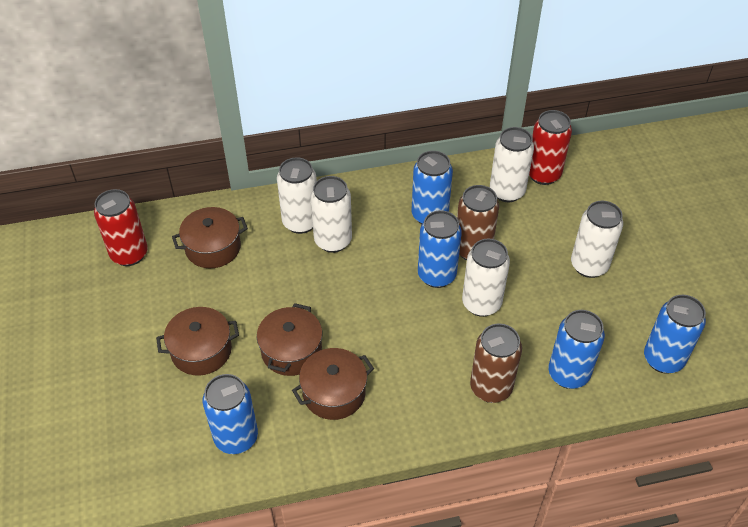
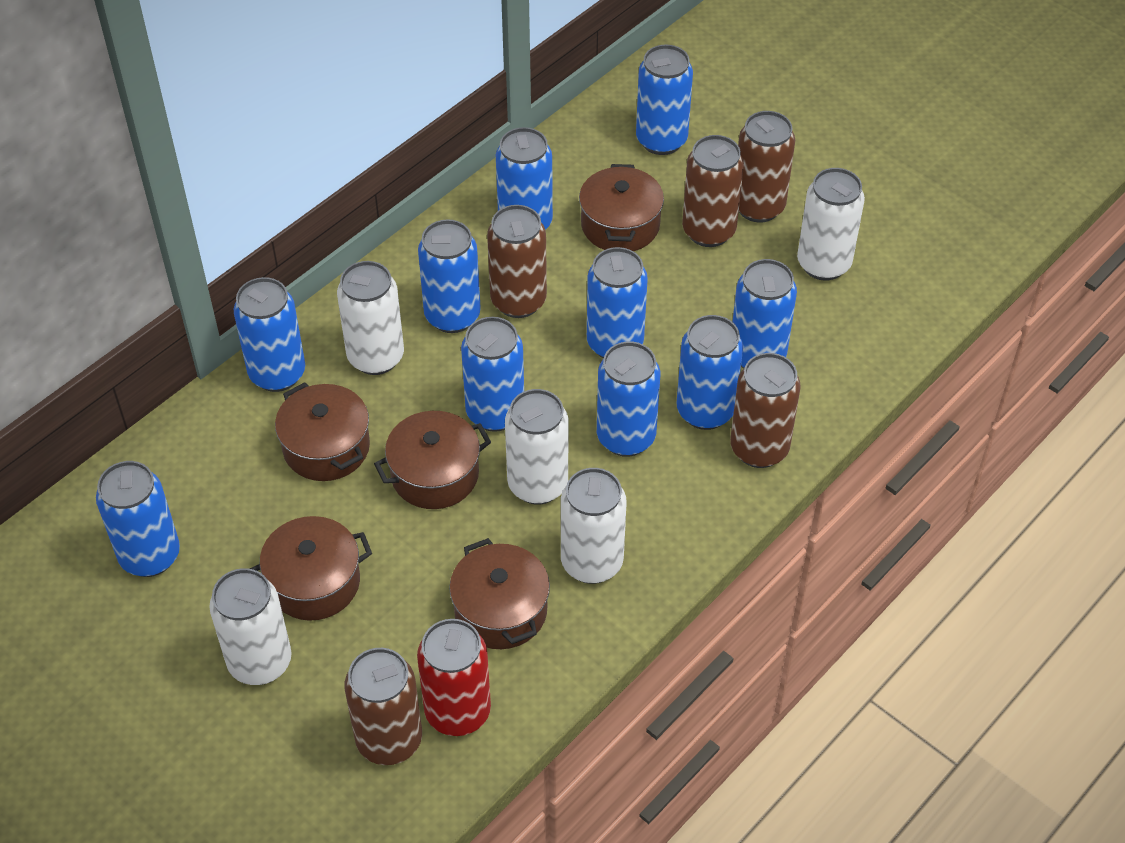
blue can: 5 -> 10
brown can: 2 -> 5
brown pot: 4 -> 5
red can: 2 -> 1

